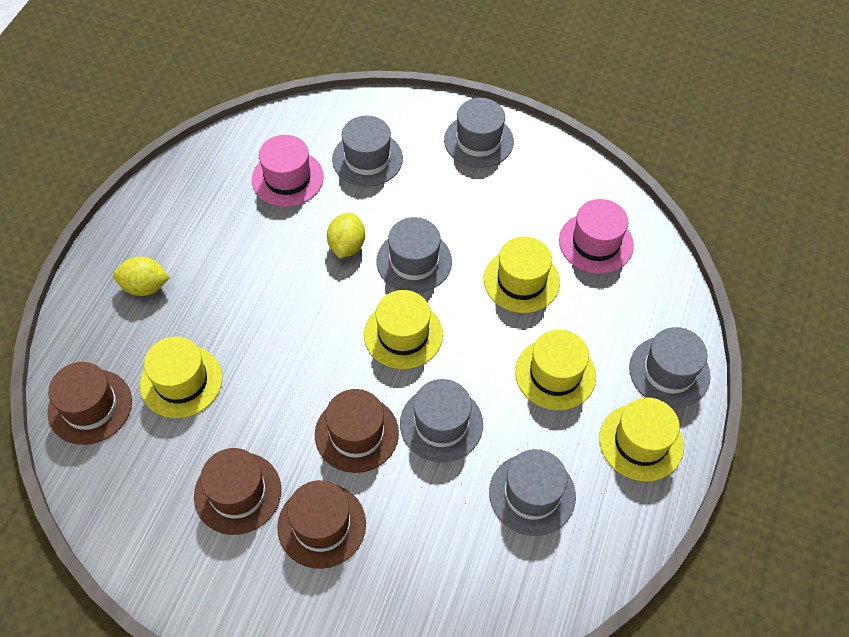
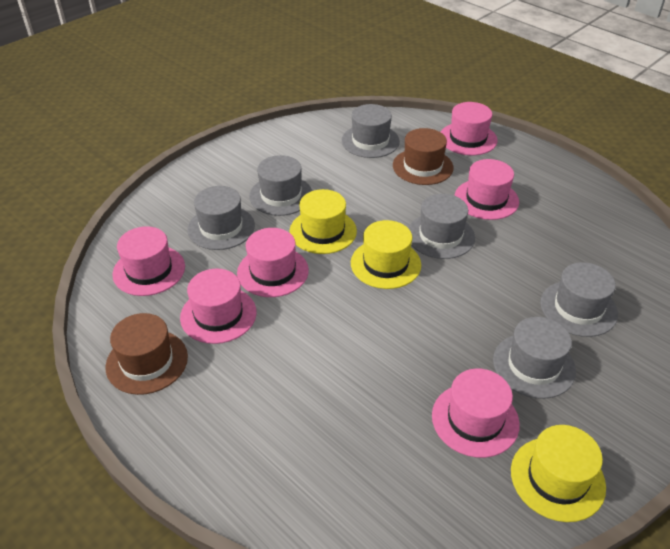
brown hat: 4 -> 2
pink hat: 2 -> 6
yellow hat: 5 -> 3
yellow lemon: 2 -> 0

